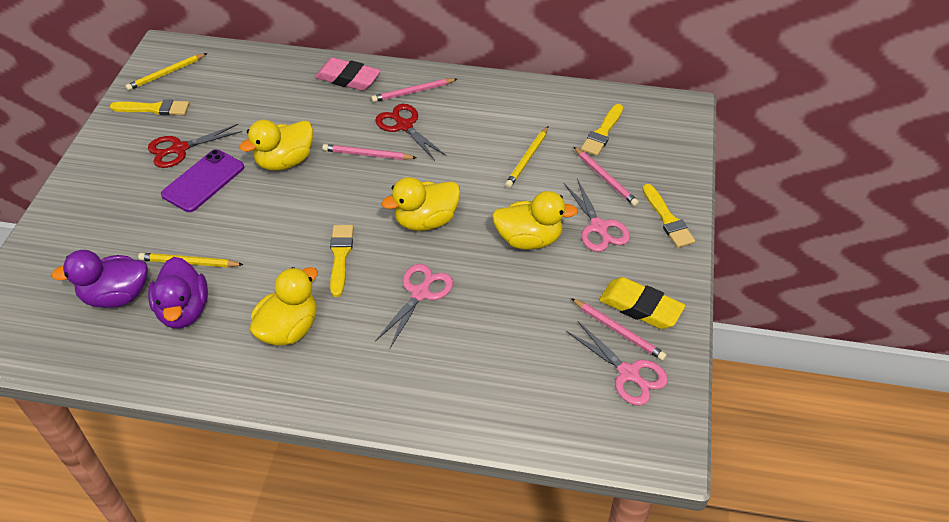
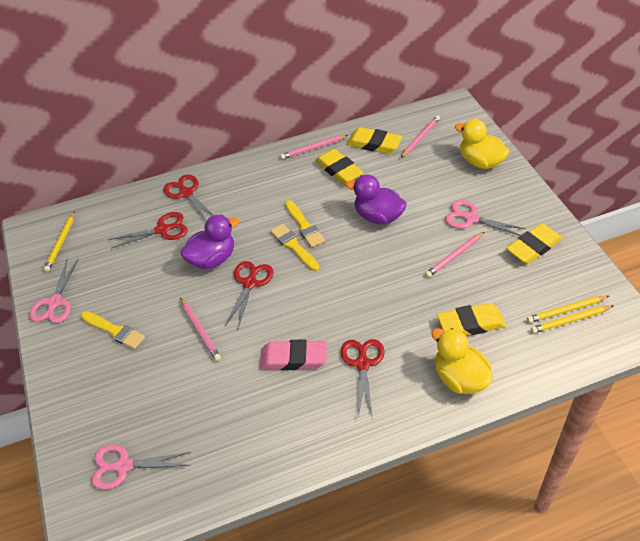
purple phone: 1 -> 0
red scissors: 2 -> 4
yellow brush: 4 -> 3
yellow duck: 4 -> 2
yellow eraser: 1 -> 4

